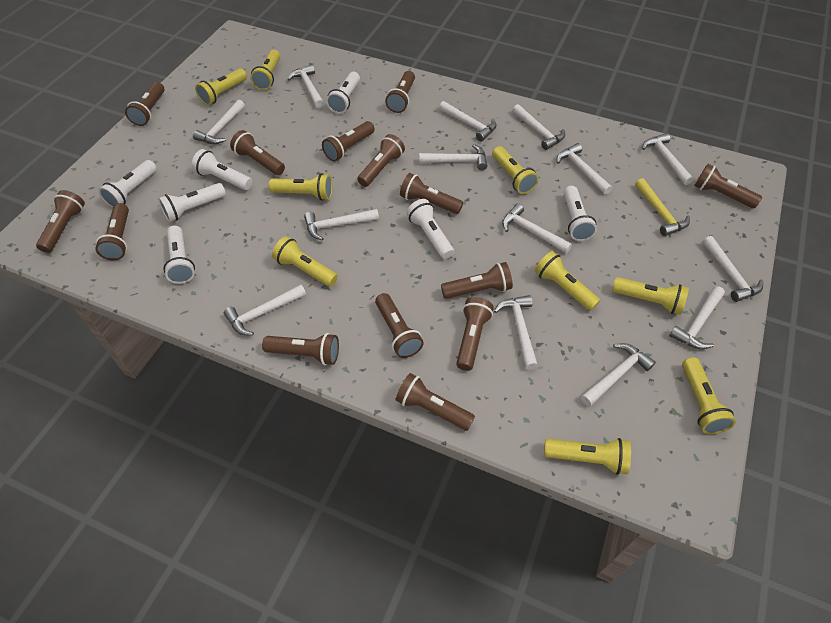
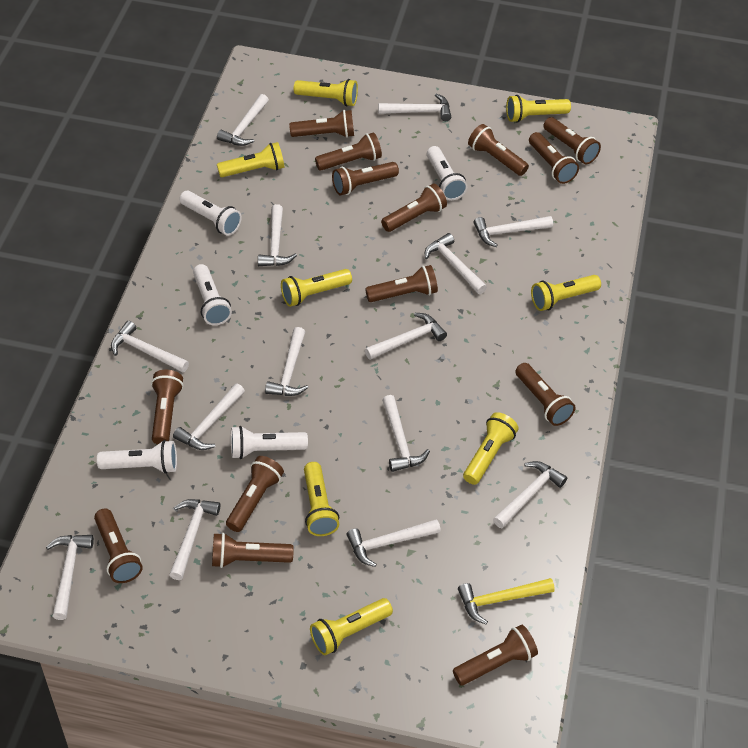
white flashlight: 7 -> 5
yellow flashlight: 9 -> 8

